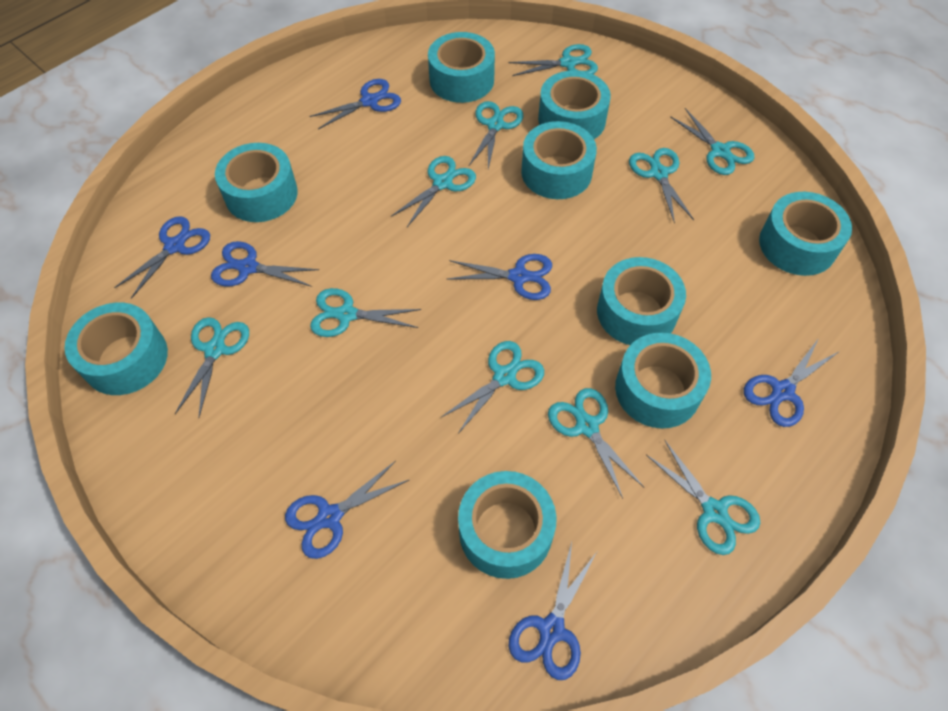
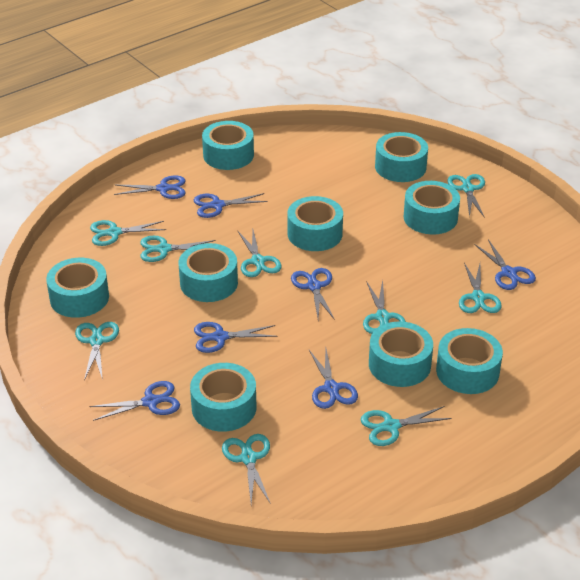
turquoise scissors: 10 -> 9

